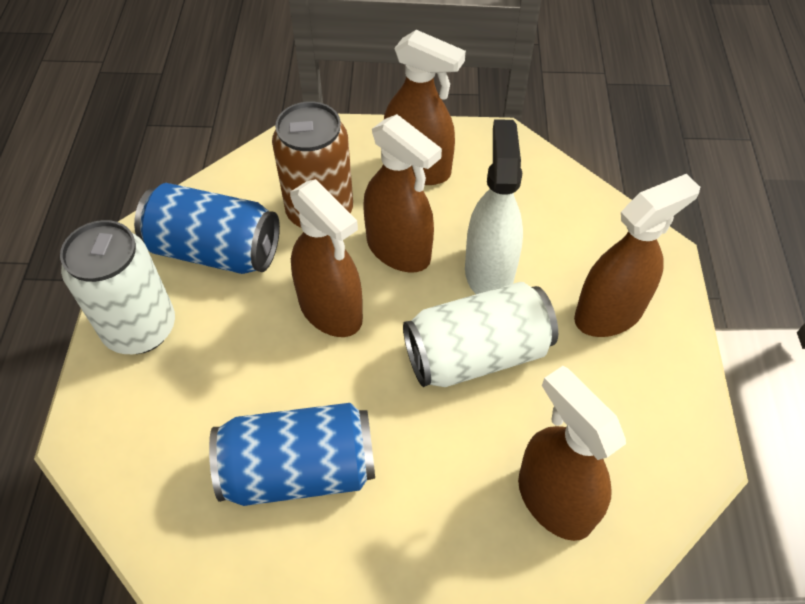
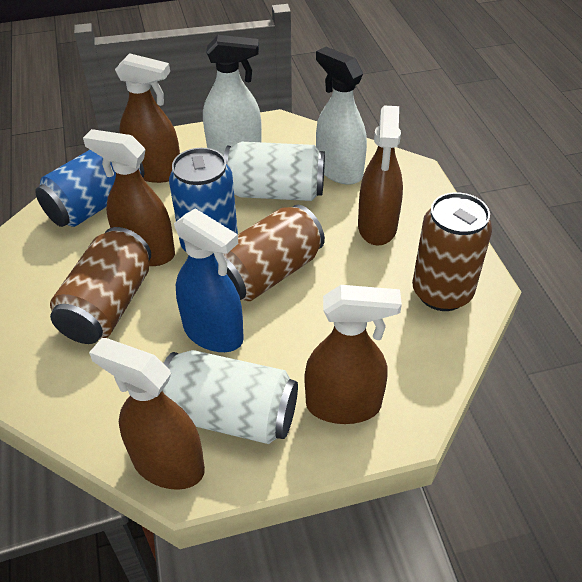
blue spray bottle: 0 -> 1
brown can: 1 -> 3
white spray bottle: 1 -> 2

